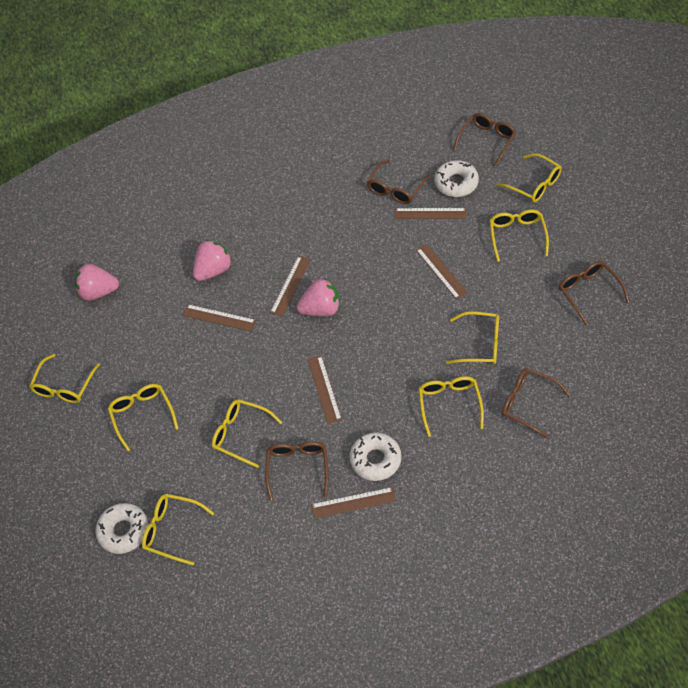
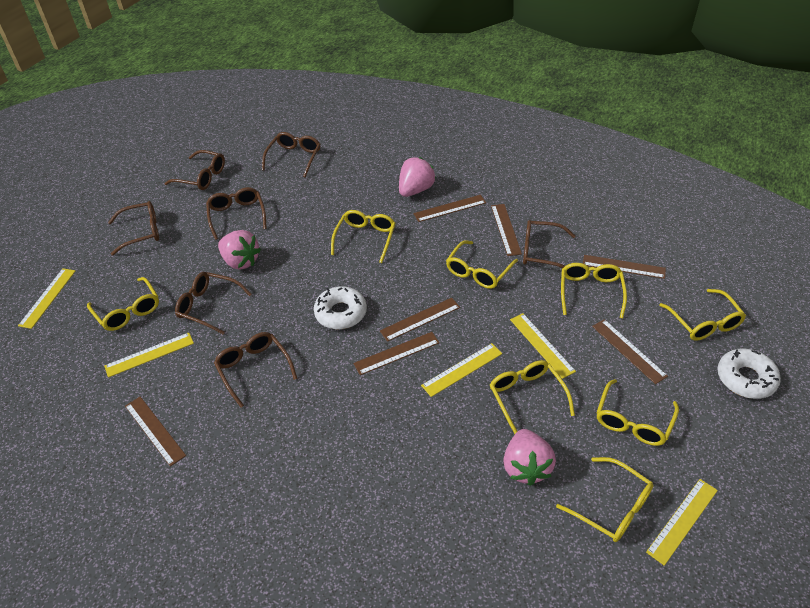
brown glasses: 5 -> 7
brown ruler: 6 -> 7
white donut: 3 -> 2
yellow ruler: 0 -> 5

